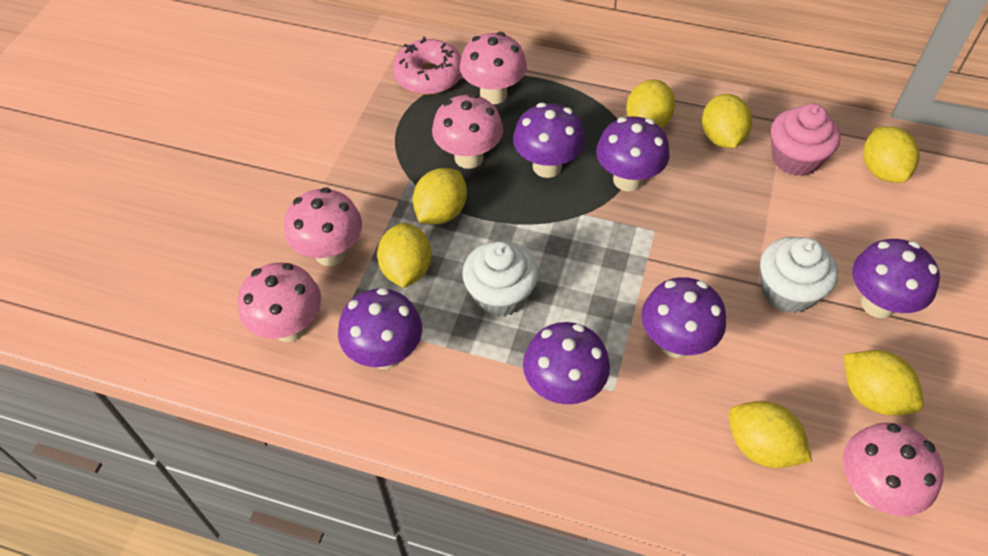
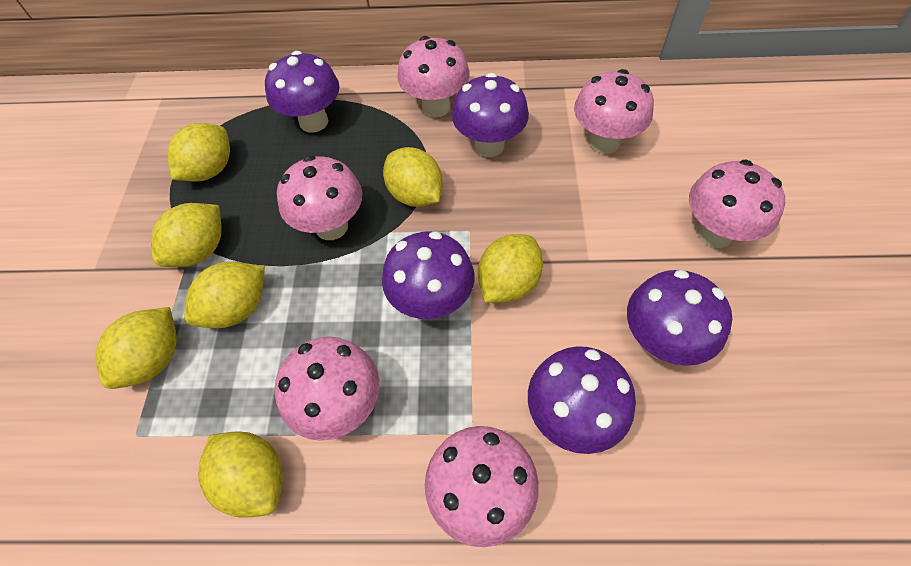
pink cupcake: 1 -> 0
pink donut: 1 -> 0
pink mushroom: 5 -> 6
purple mushroom: 6 -> 5
white cupcake: 2 -> 0

